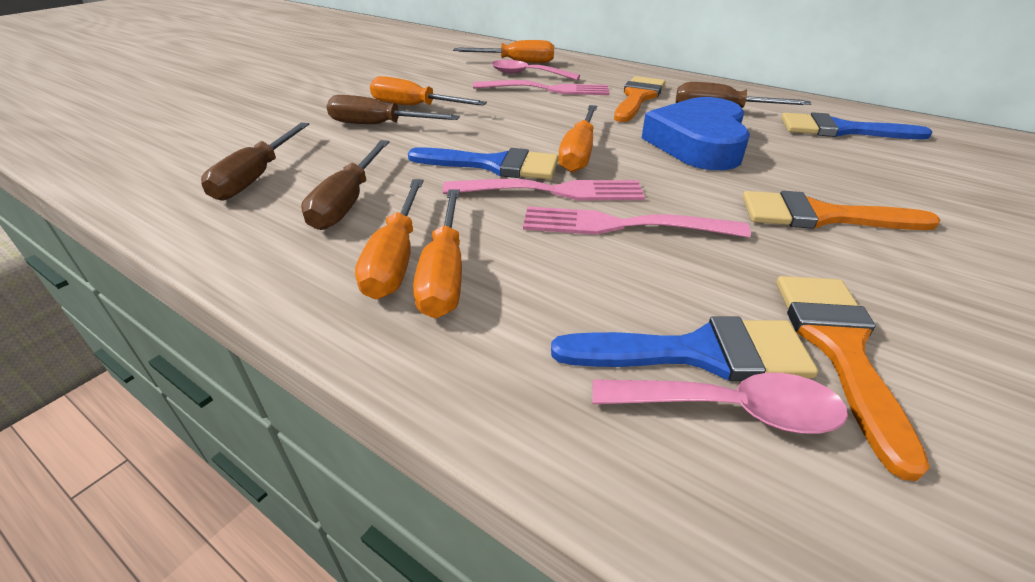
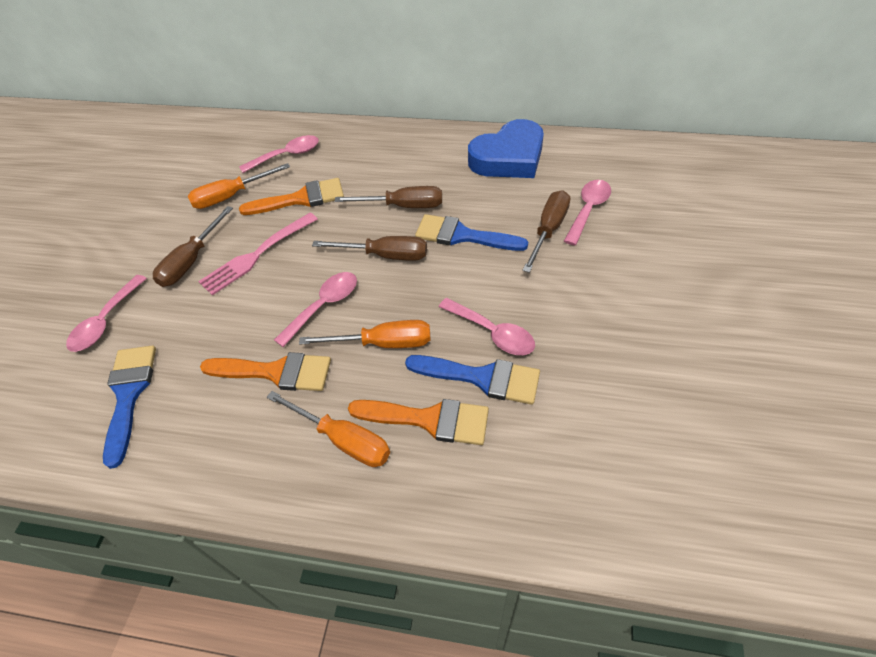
orange screwdriver: 5 -> 3
pink fork: 3 -> 1
pink spoon: 2 -> 5

